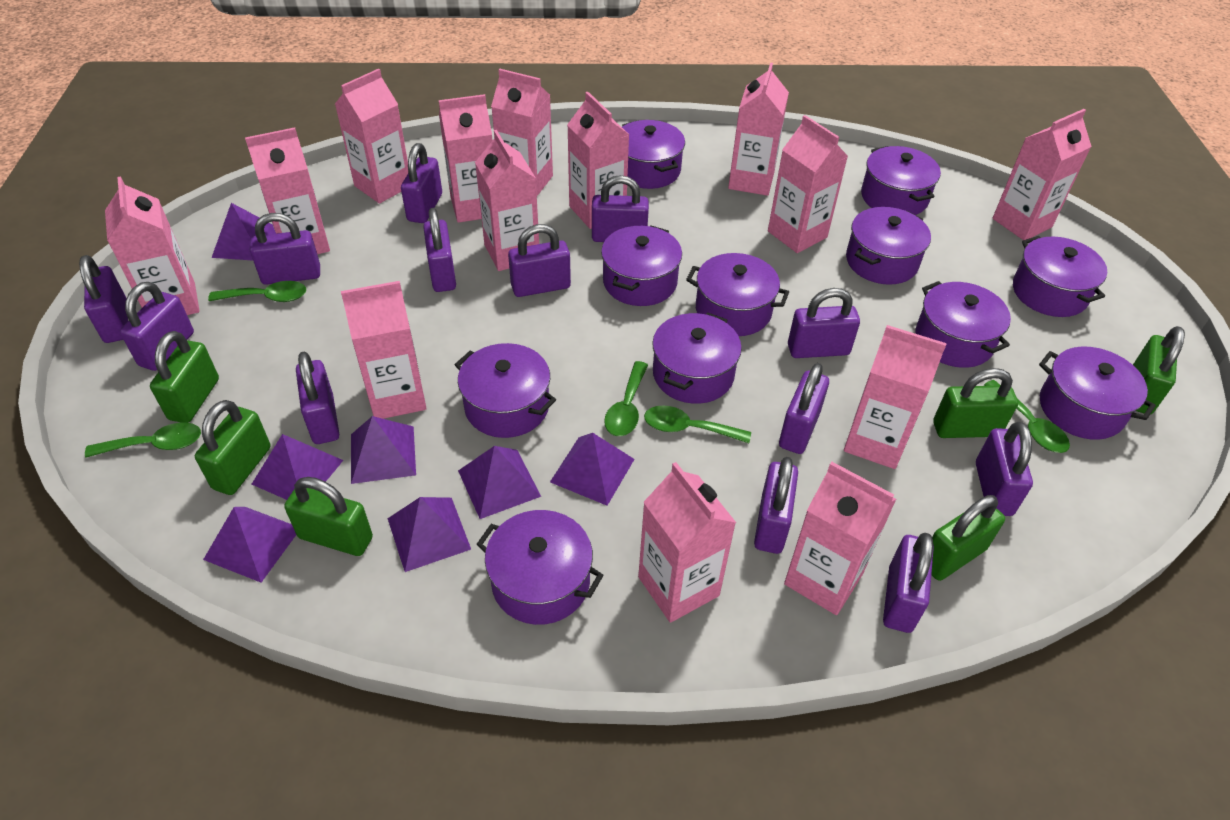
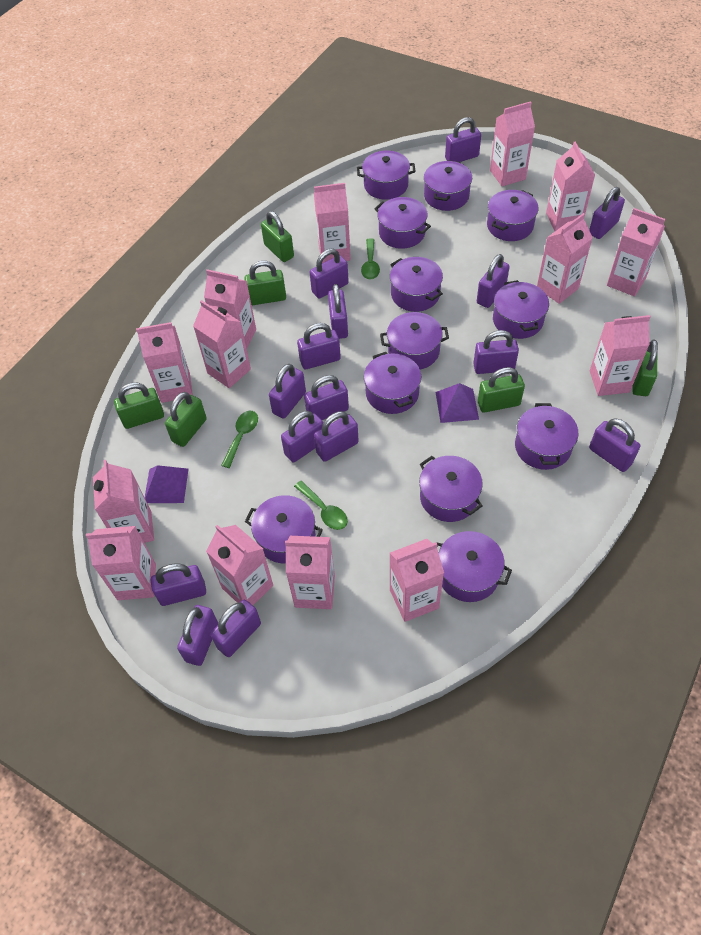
green spoon: 5 -> 3
purple padlock: 13 -> 15
purple pot: 11 -> 12
purple pyramid: 7 -> 2

